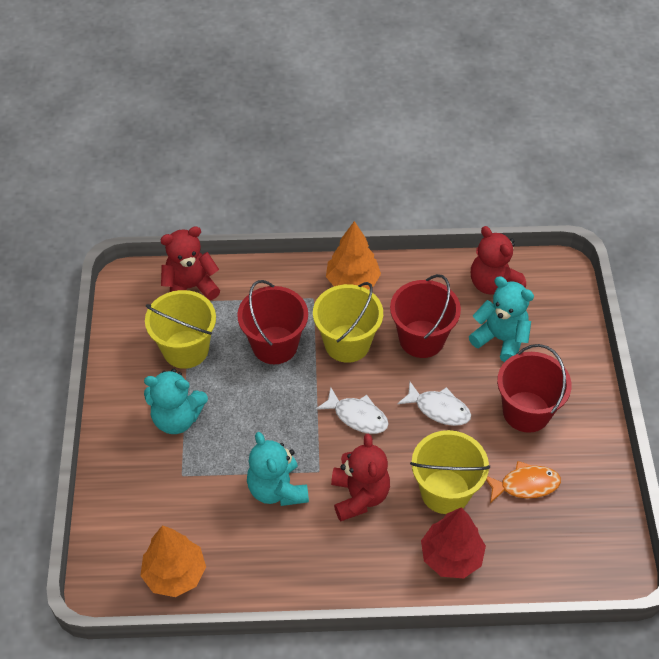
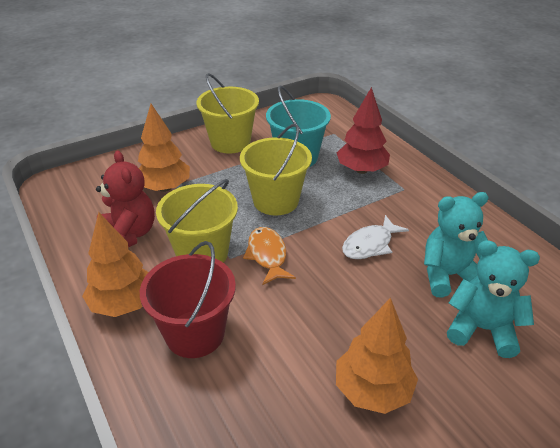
orange tree: 2 -> 3
red bucket: 3 -> 1
red teddy bear: 3 -> 1
turquoise bucket: 0 -> 1
turquoise teddy bear: 3 -> 2
white fish: 2 -> 1

